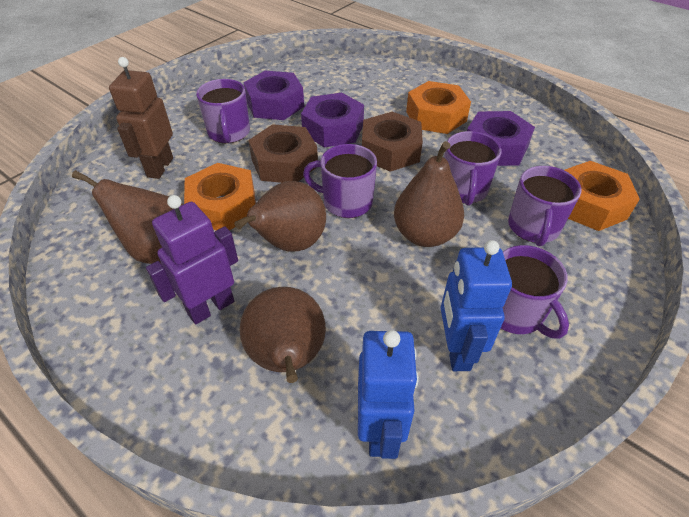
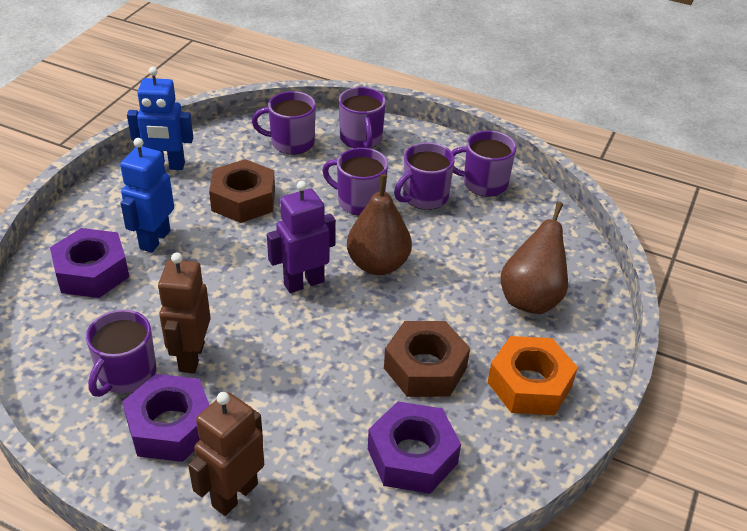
brown pear: 4 -> 2
brown robot: 1 -> 2
orange nut: 3 -> 1
purple mug: 5 -> 6

